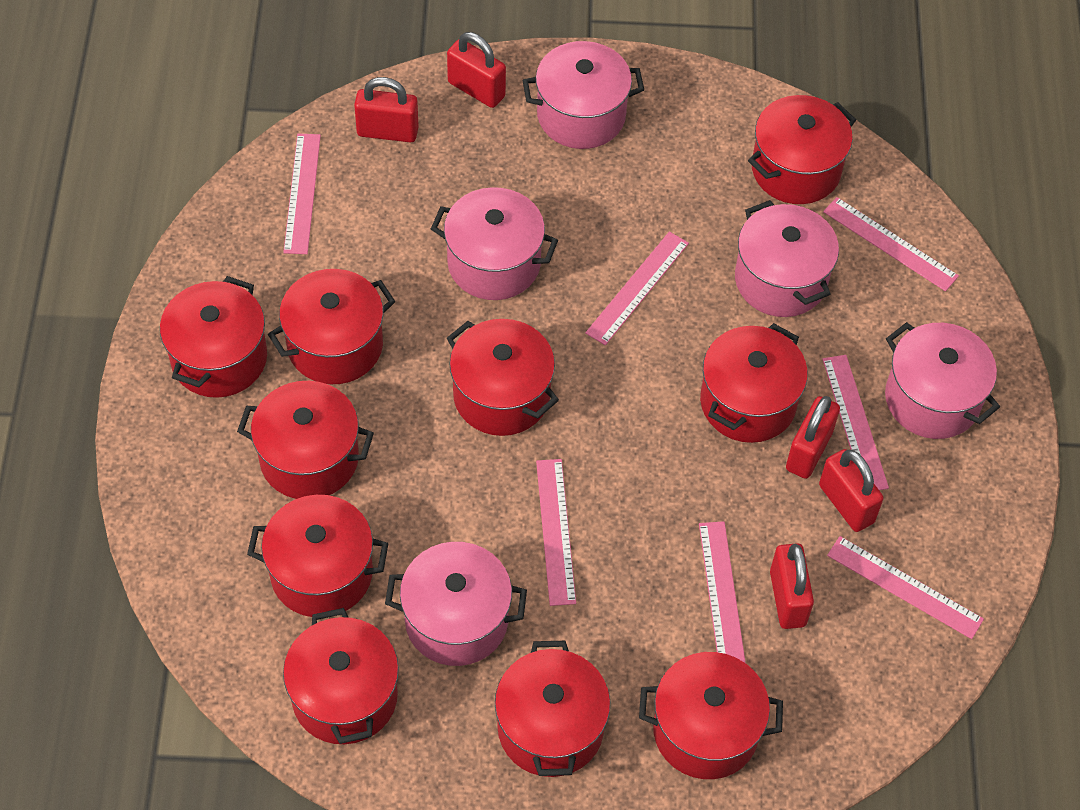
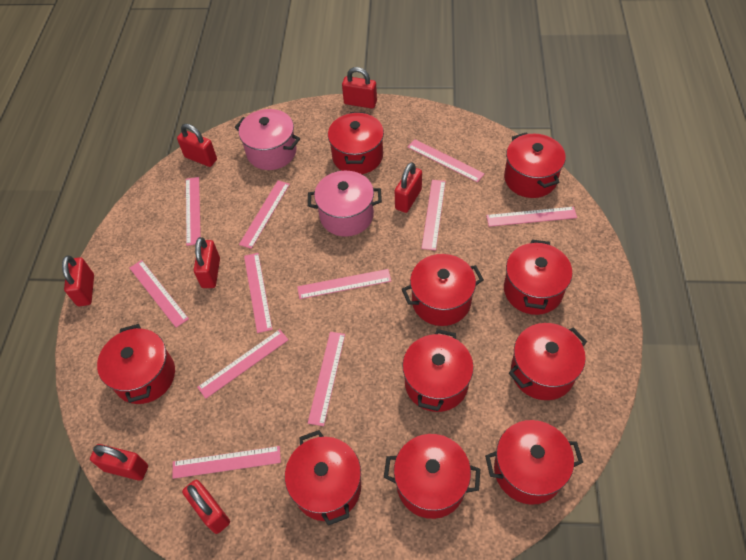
pink pot: 5 -> 2
pink ruler: 7 -> 11
red padlock: 5 -> 7

